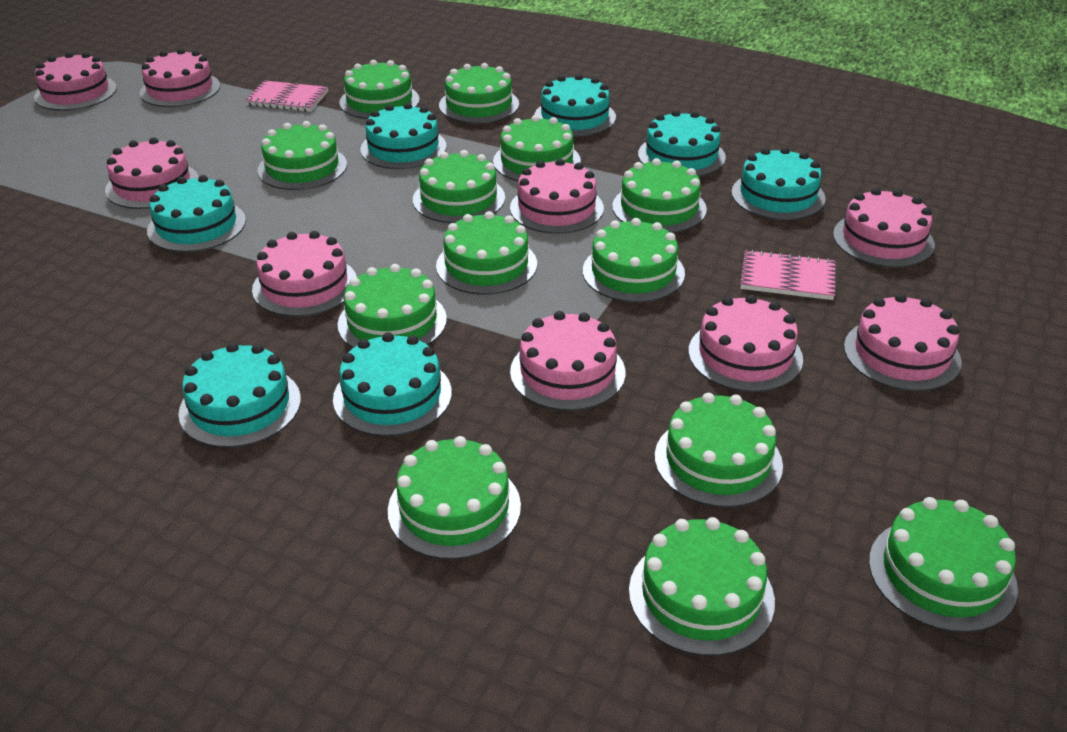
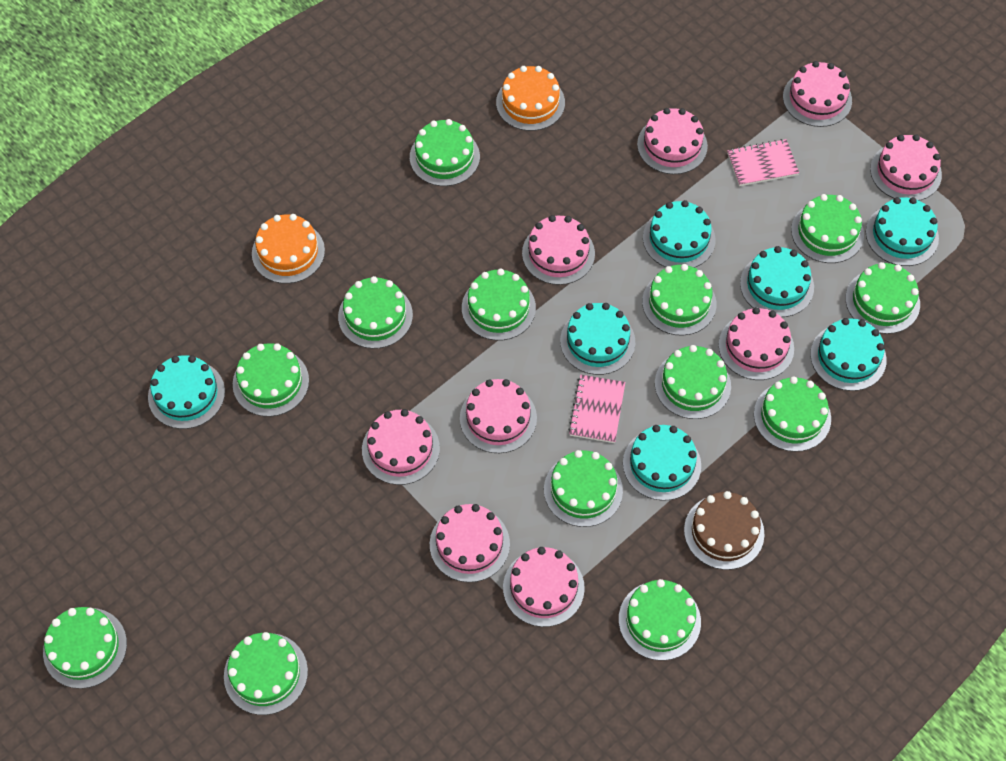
brown cake: 0 -> 1
orange cake: 0 -> 2

